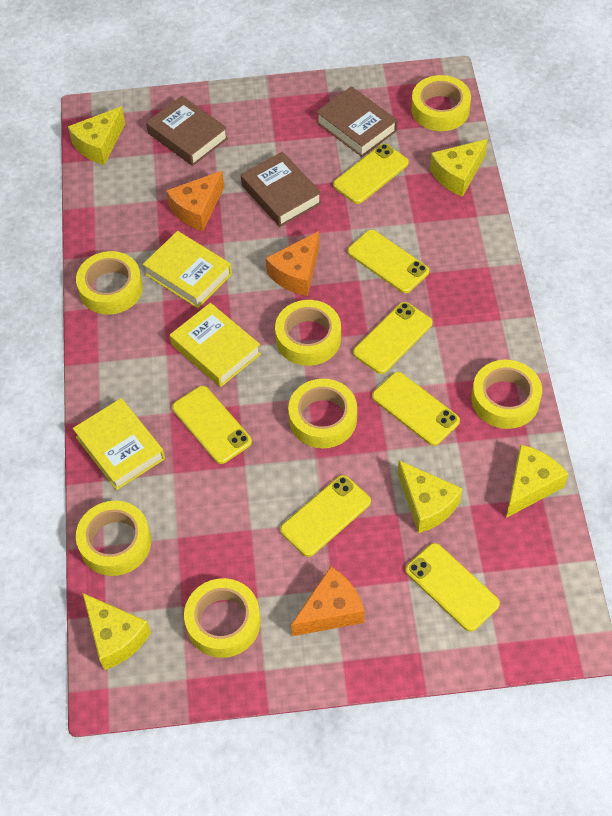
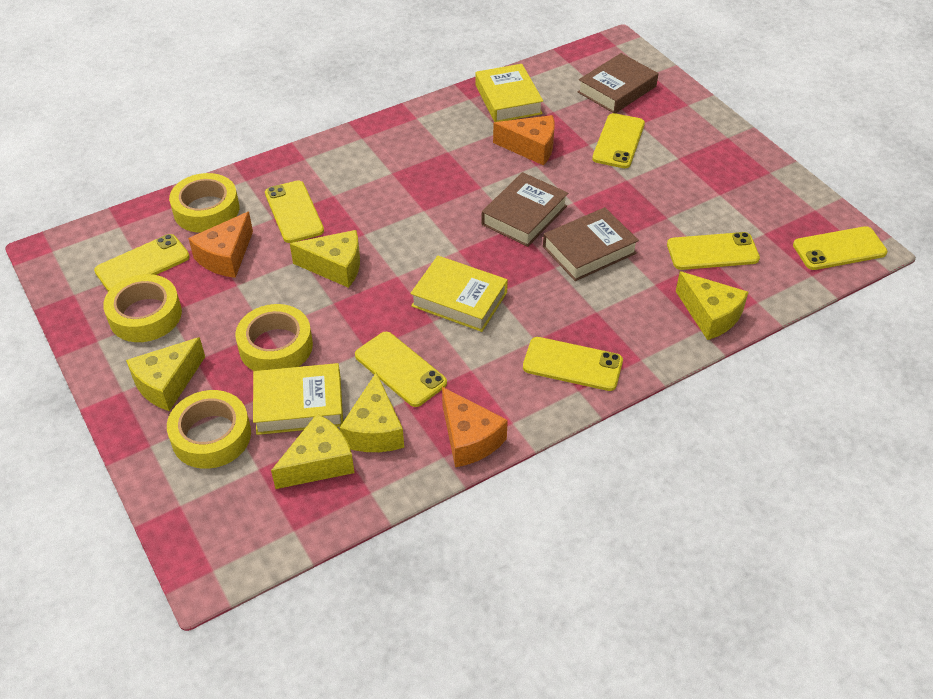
yellow tape: 7 -> 4

